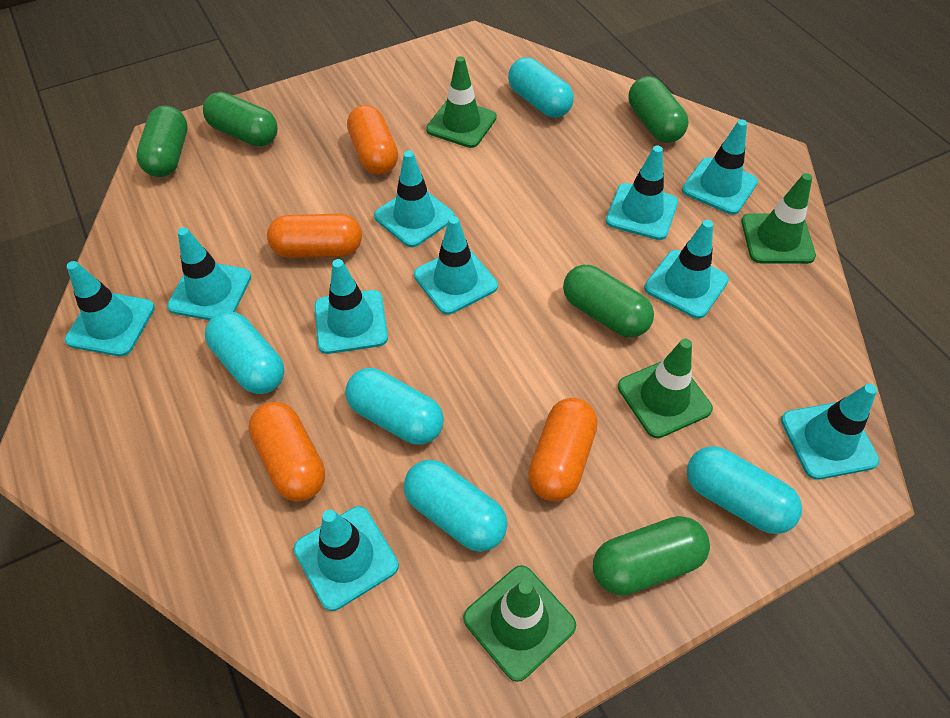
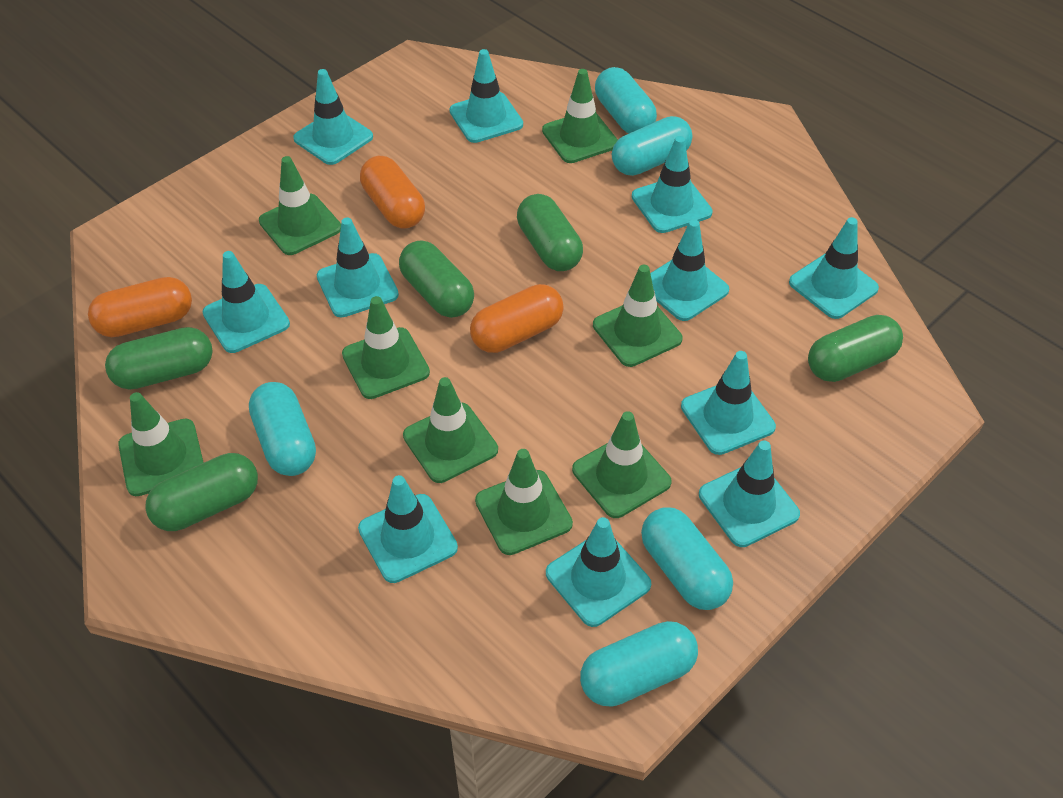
green traffic cone: 4 -> 8
orange capsule: 4 -> 3
turquoise traffic cone: 10 -> 11

